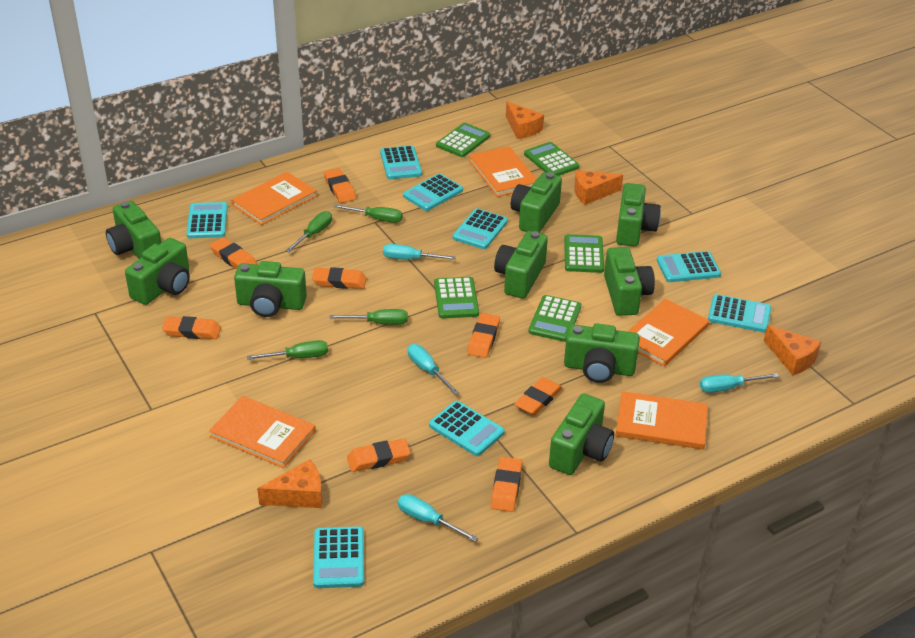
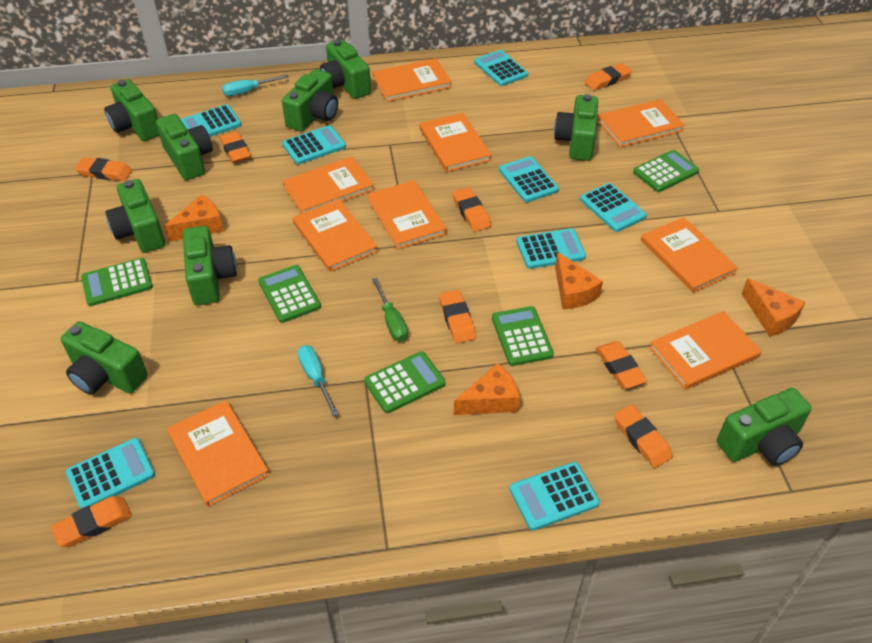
green screwdriver: 4 -> 1
orange book: 5 -> 9
turquoise screwdriver: 4 -> 2

